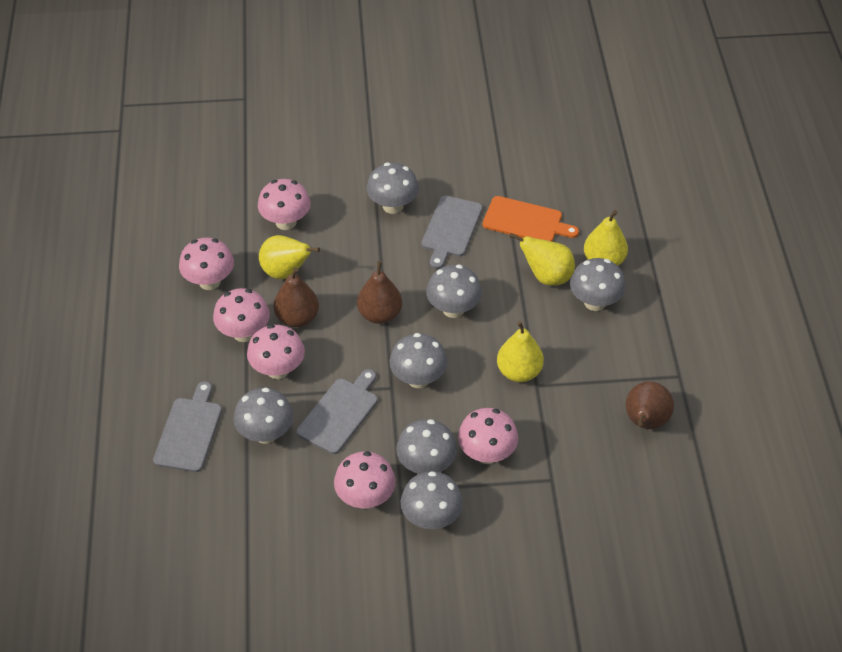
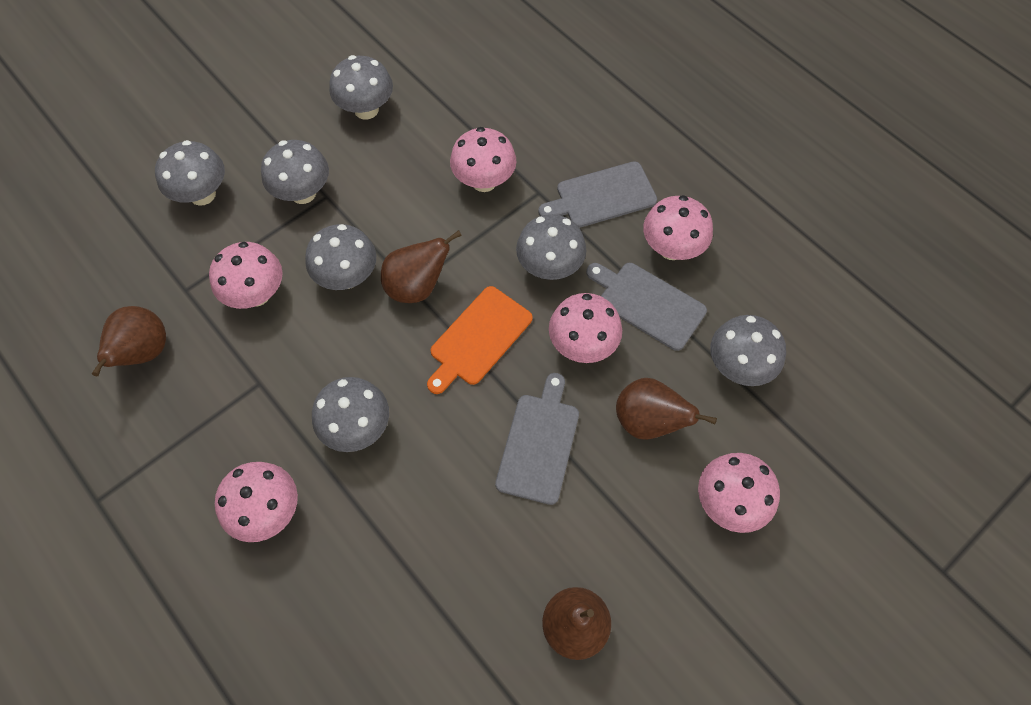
brown pear: 3 -> 4
yellow pear: 4 -> 0

